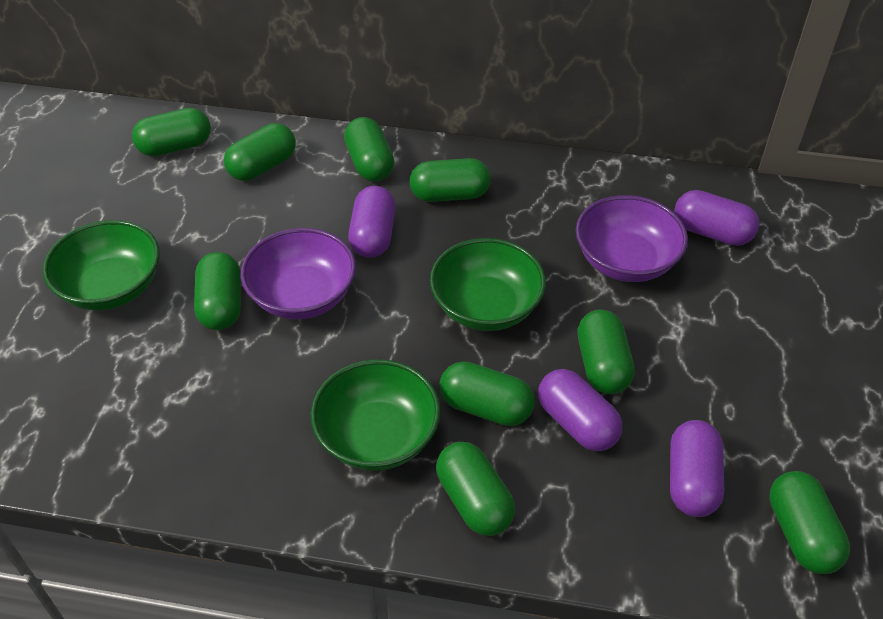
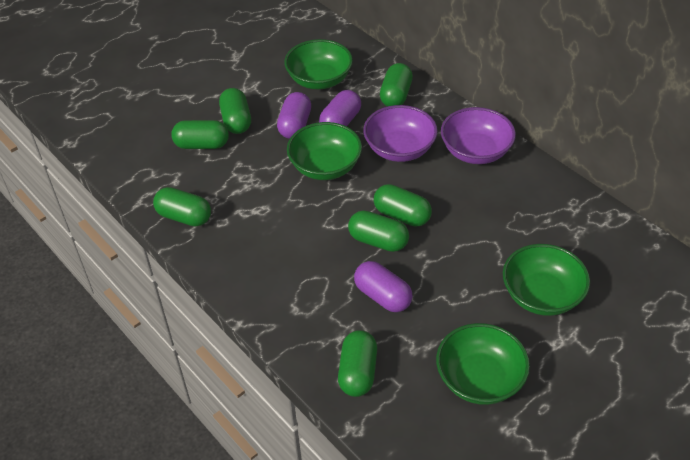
green bowl: 3 -> 4
green capsule: 9 -> 7
purple capsule: 4 -> 3

